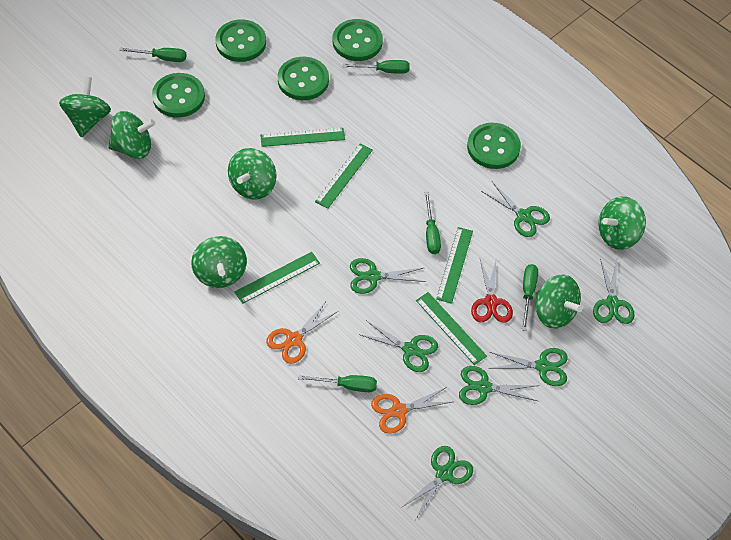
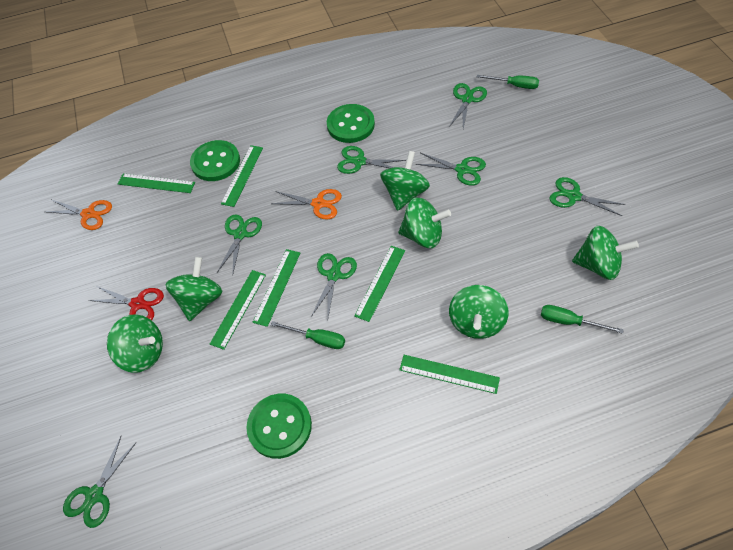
green button: 5 -> 3
green ruler: 5 -> 6
green screwdriver: 5 -> 3

